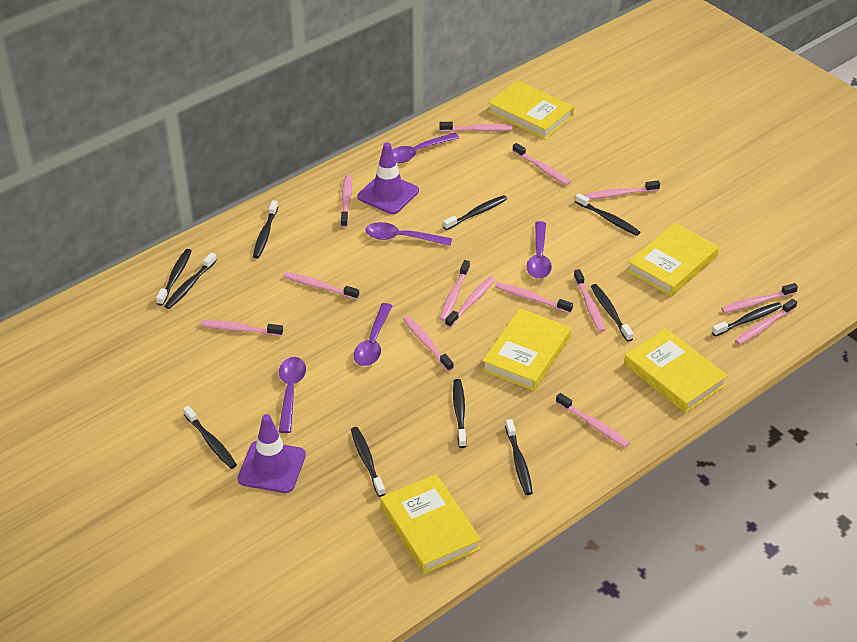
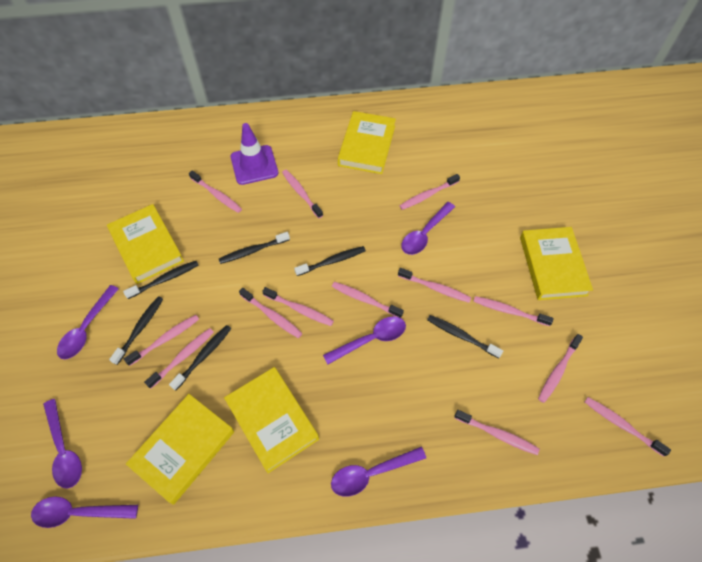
black toothbrush: 11 -> 6
pink toothbrush: 14 -> 13
purple spoon: 5 -> 6
purple traffic cone: 2 -> 1

